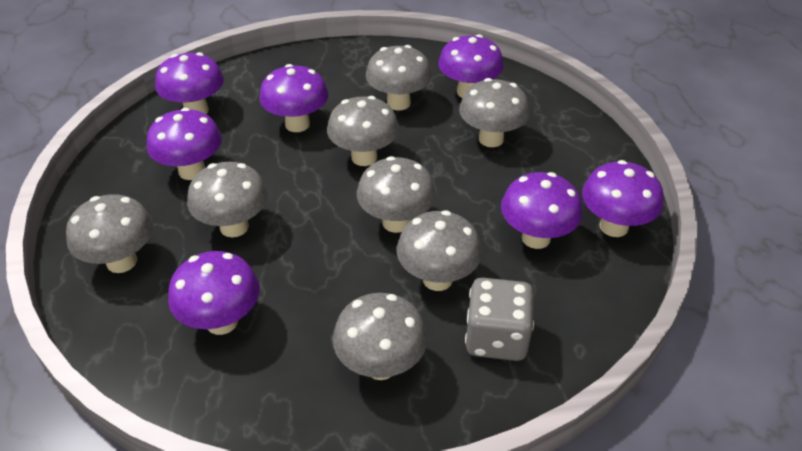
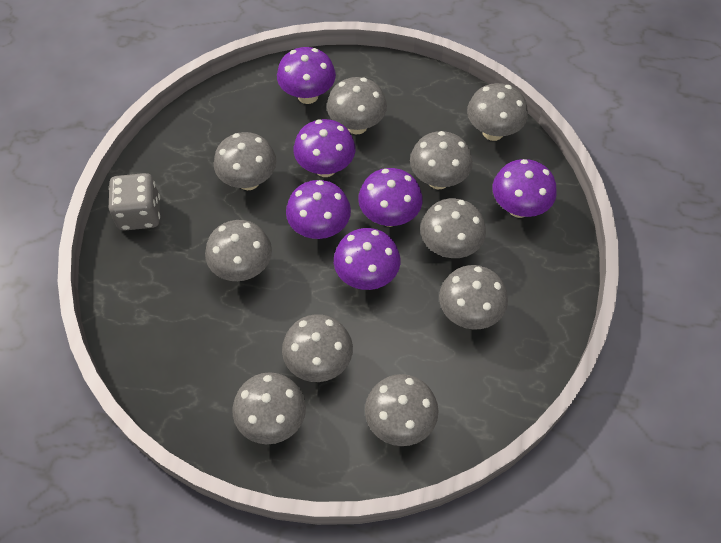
grey mushroom: 8 -> 10
purple mushroom: 7 -> 6

